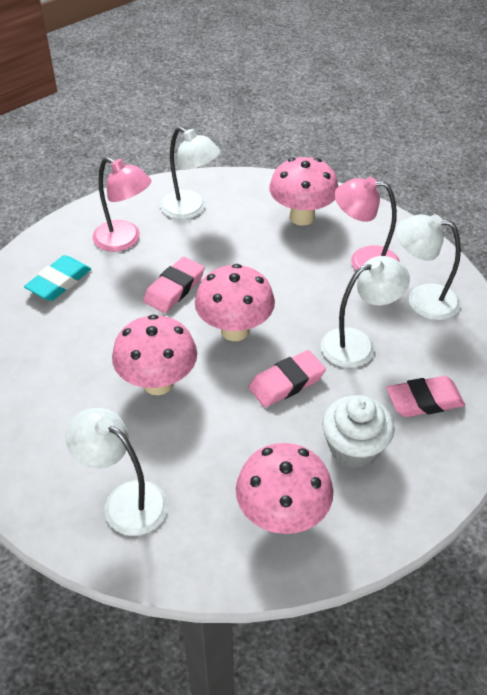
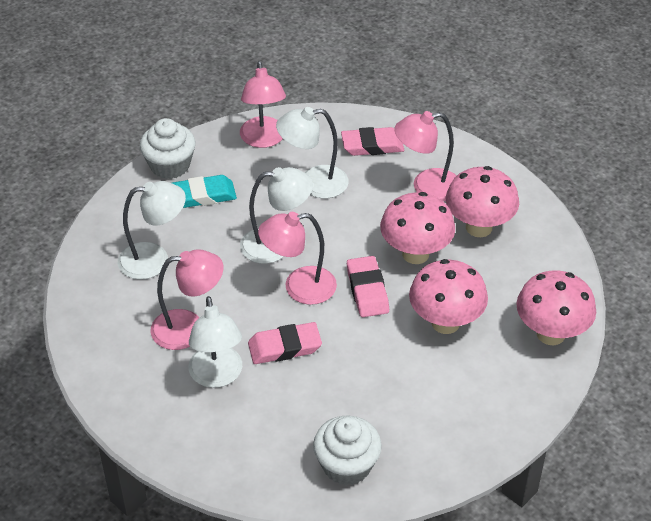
pink lamp: 2 -> 4
white cupcake: 1 -> 2

